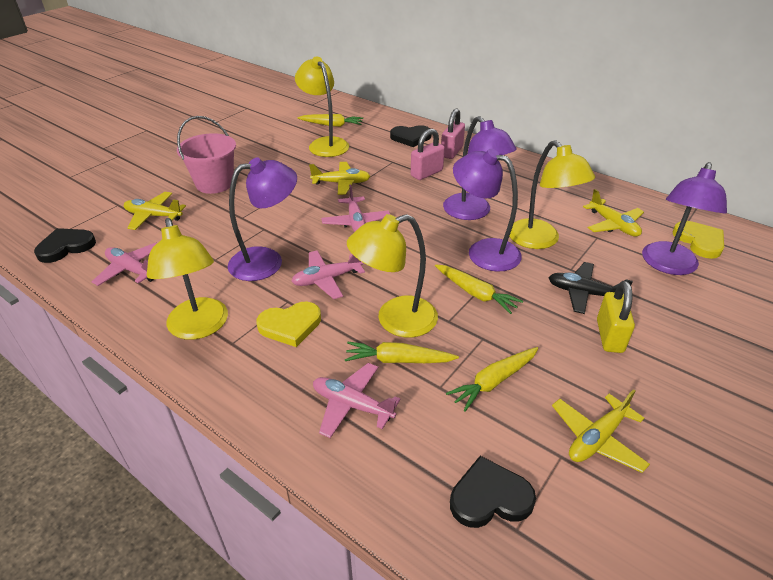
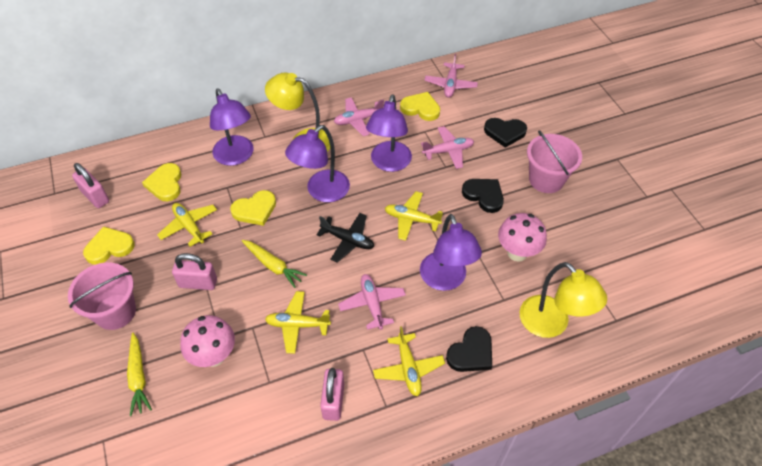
pink bucket: 1 -> 2
pink mushroom: 0 -> 2
pink padlock: 2 -> 3
yellow carrot: 4 -> 2
yellow heart: 2 -> 4
yellow lamp: 4 -> 2
yellow padlock: 1 -> 0

